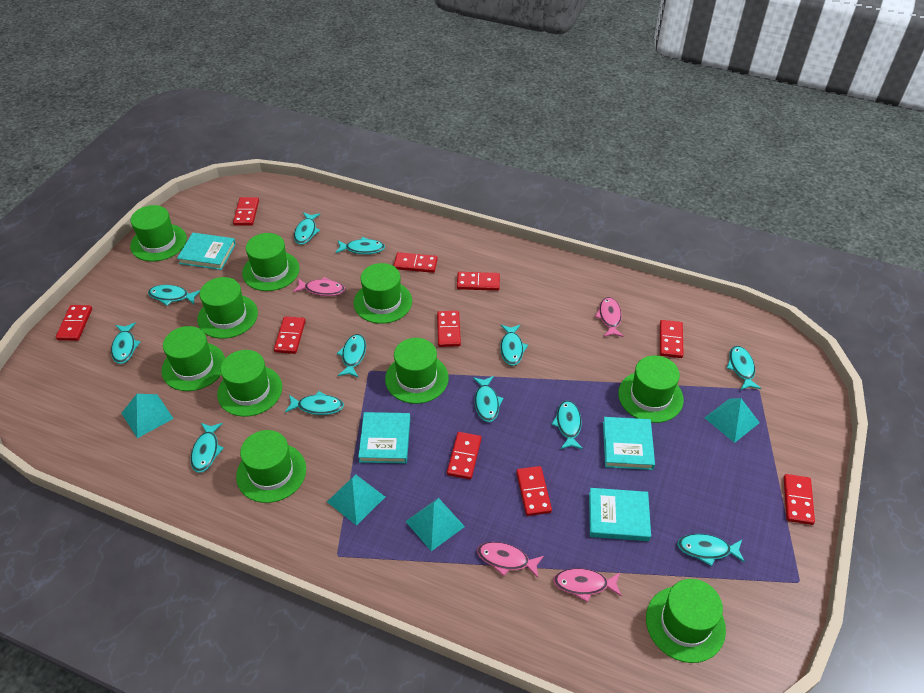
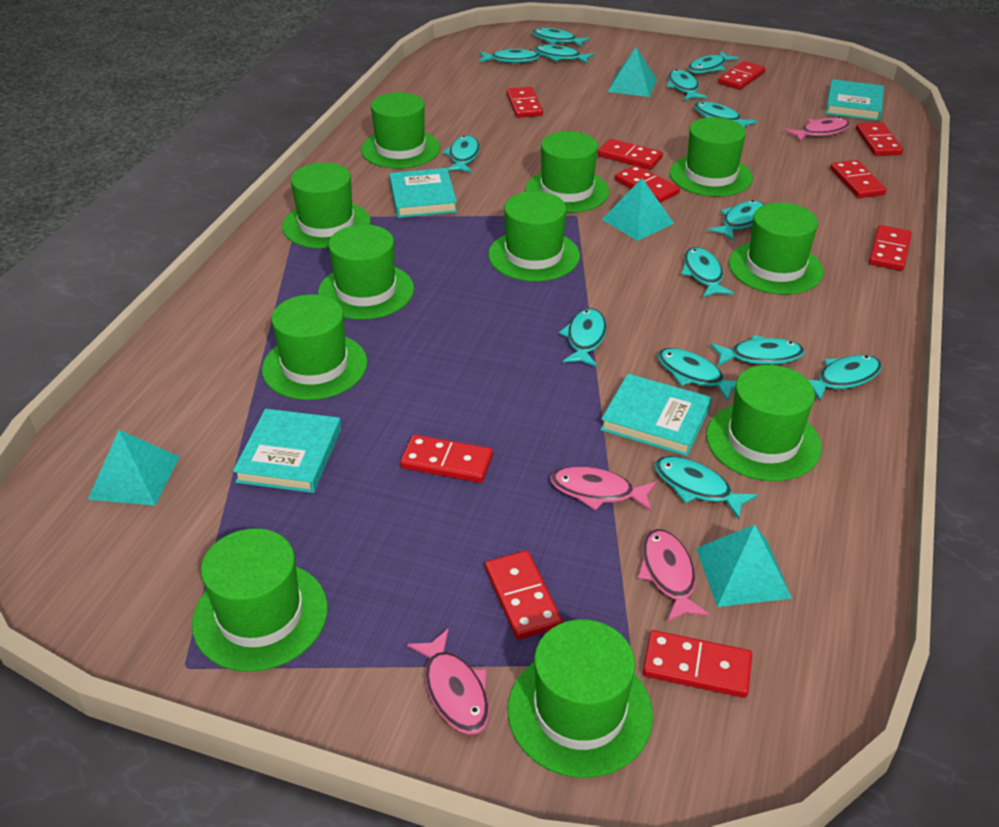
green hat: 10 -> 11
turquoise fish: 12 -> 14

